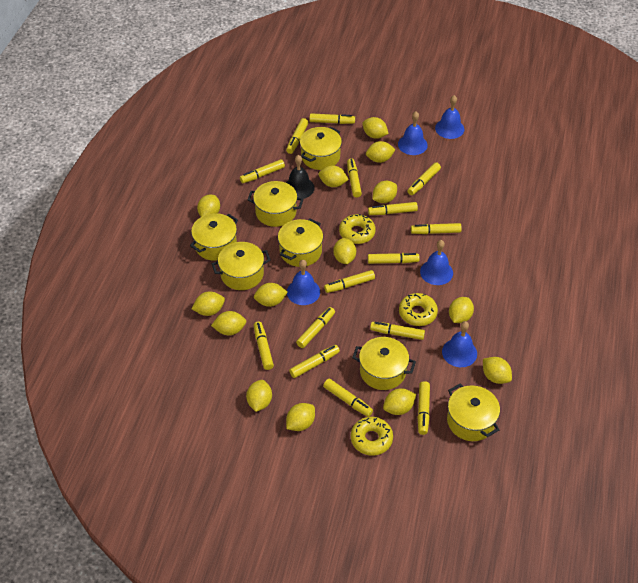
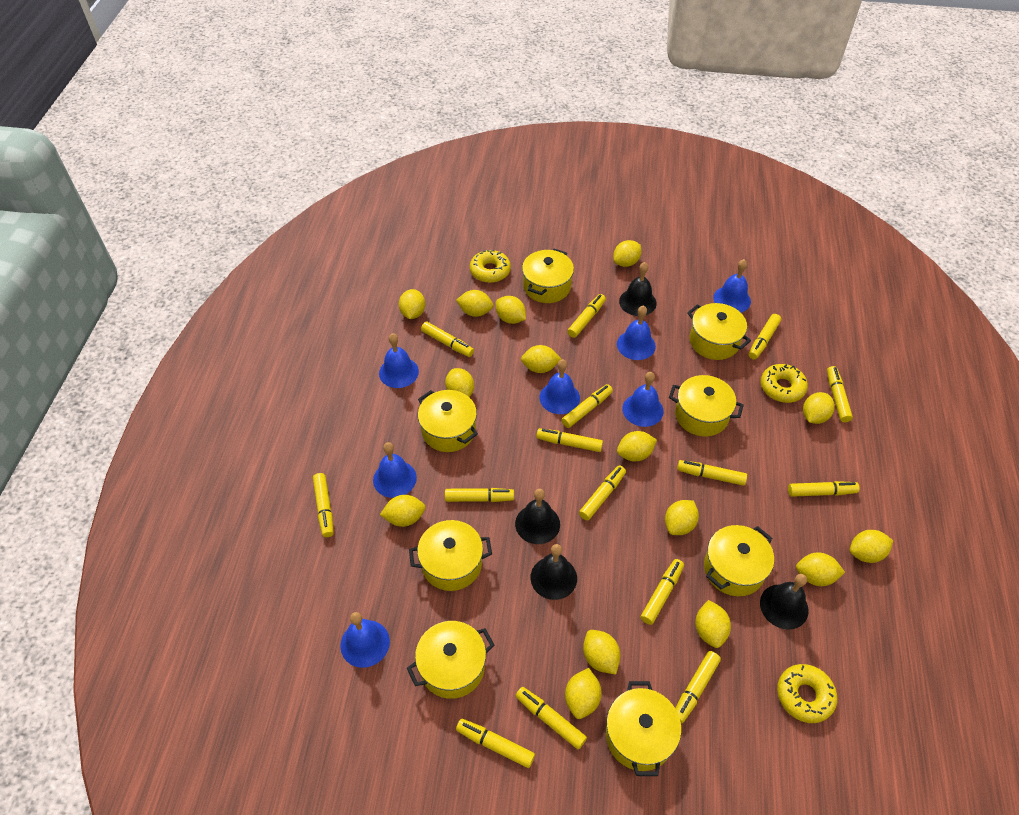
black bell: 1 -> 4
blue bell: 5 -> 7
yellow lemon: 14 -> 15
yellow pot: 7 -> 8

